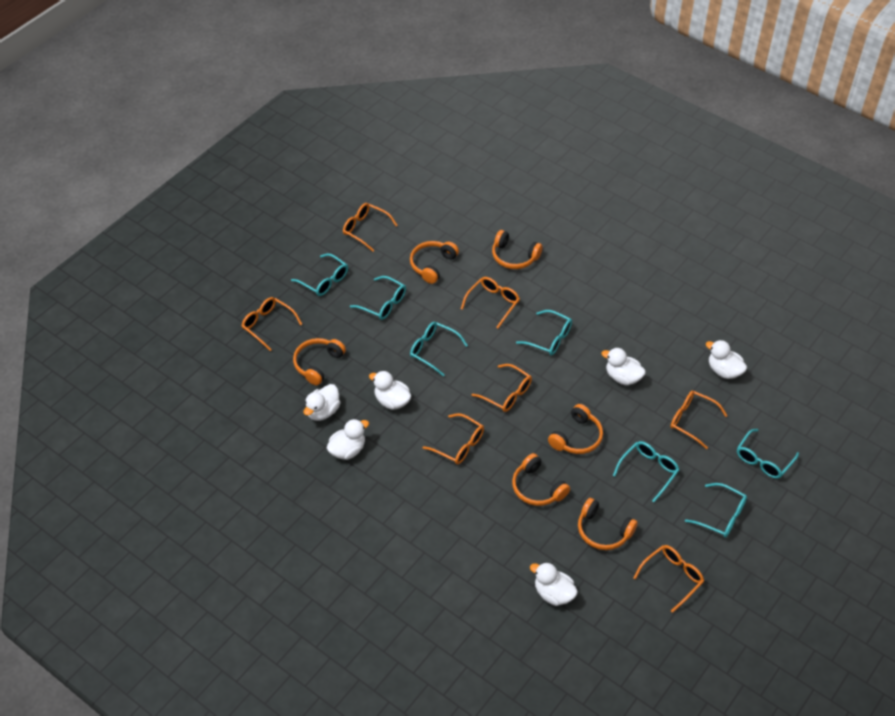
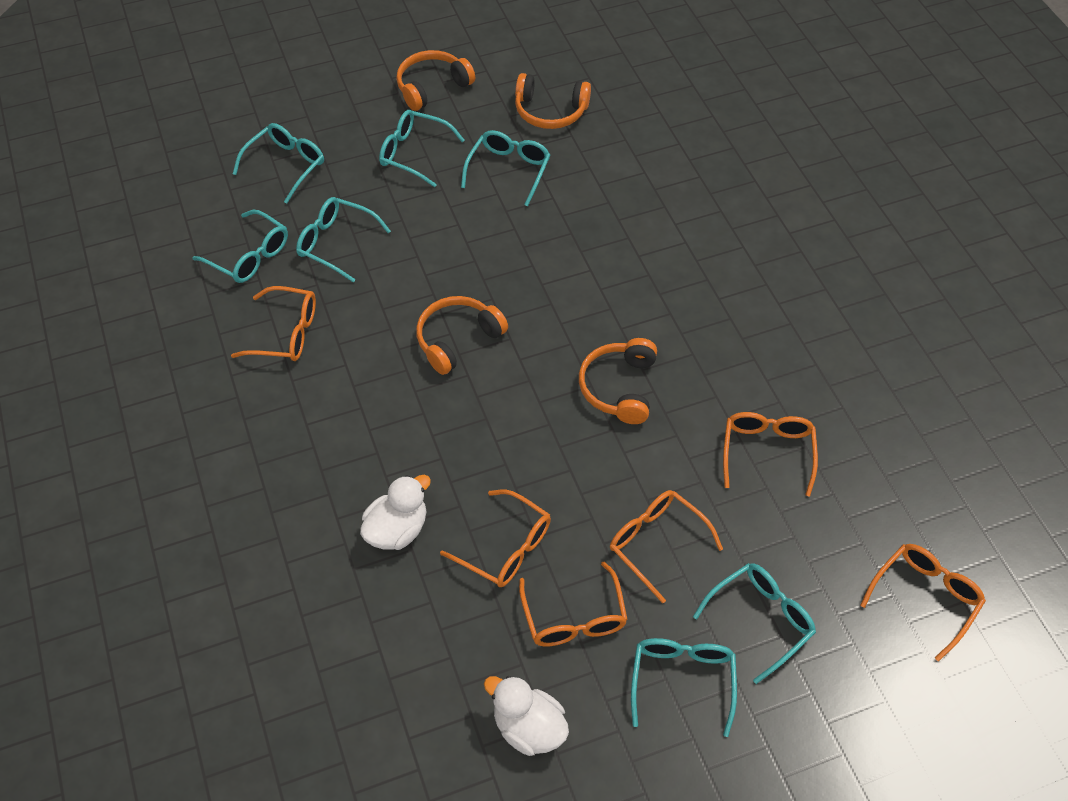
orange glasses: 7 -> 6
orange headphones: 6 -> 4
white duck: 6 -> 2

